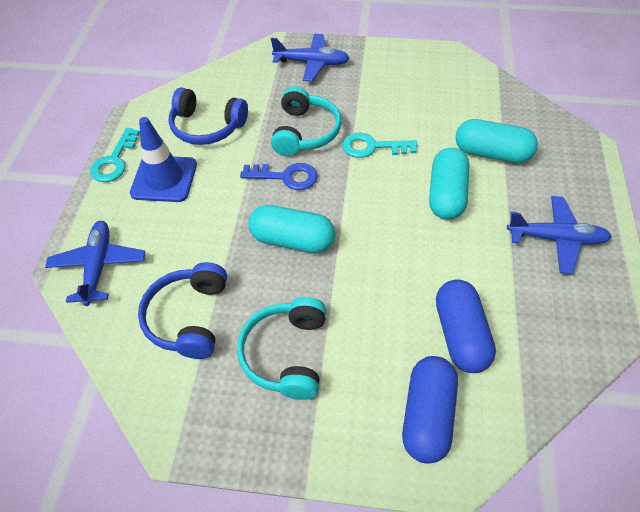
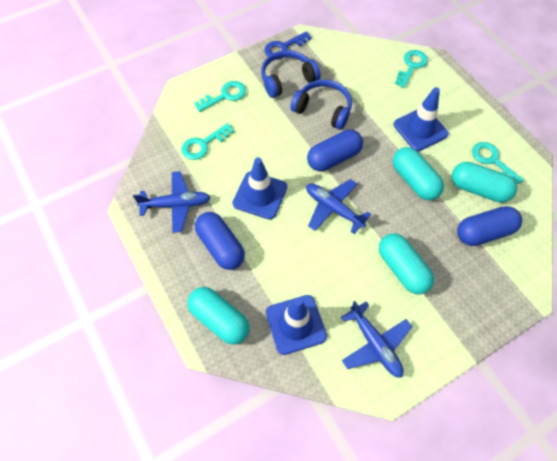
blue capsule: 2 -> 3
blue traffic cone: 1 -> 3
turquoise capsule: 3 -> 4
turquoise headphones: 2 -> 0
turquoise key: 2 -> 4

